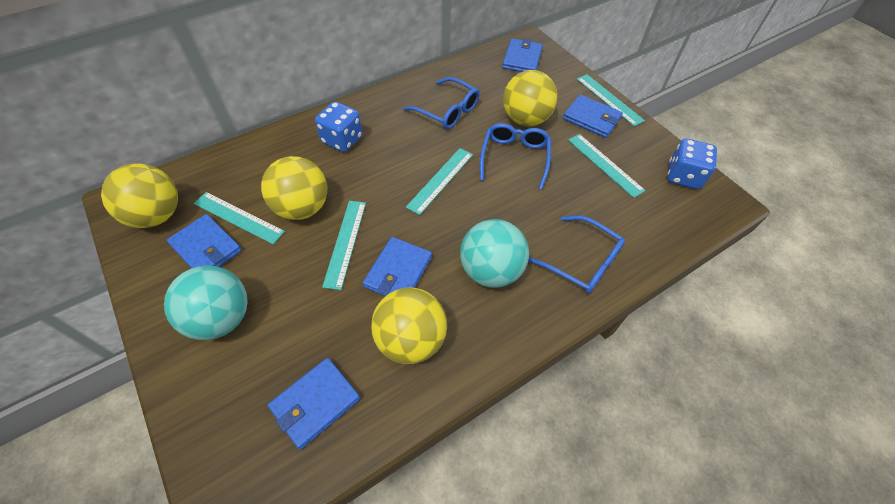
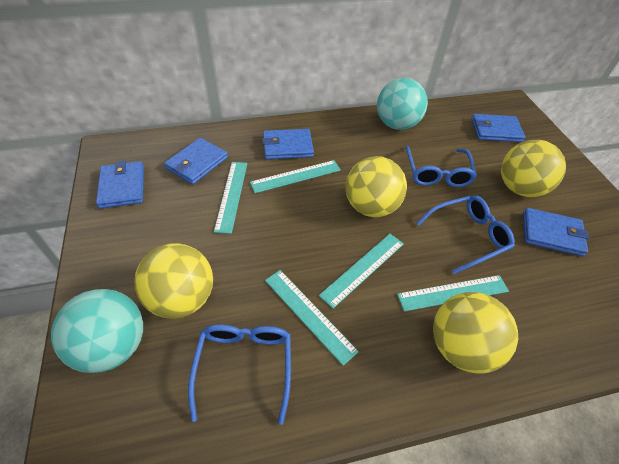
blue dice: 2 -> 0

